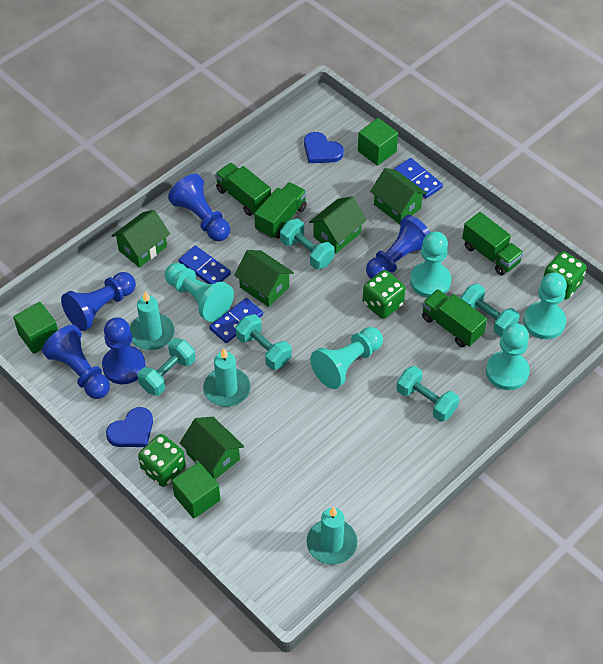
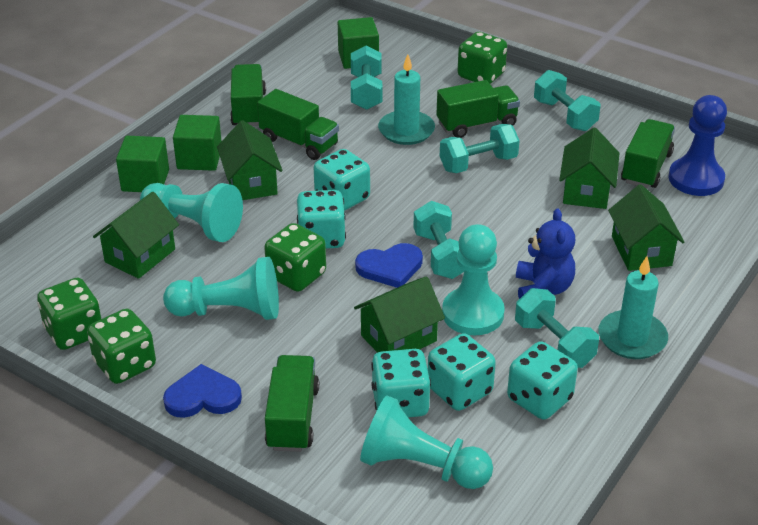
blue domino: 3 -> 0
blue pawn: 5 -> 1
blue teddy bear: 0 -> 1
green dice: 3 -> 4
green truck: 4 -> 5
turquoise candle: 3 -> 2
turquoise dice: 0 -> 5
turquoise pawn: 5 -> 4

